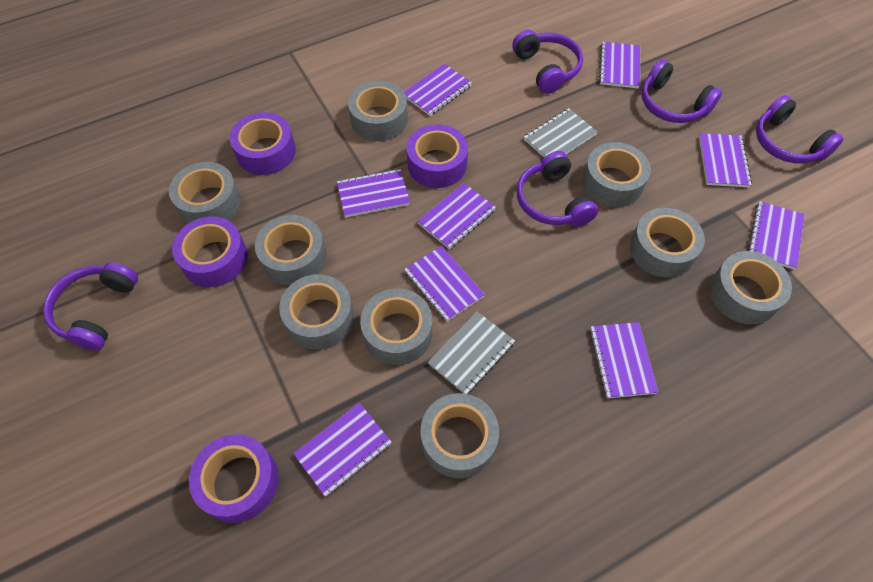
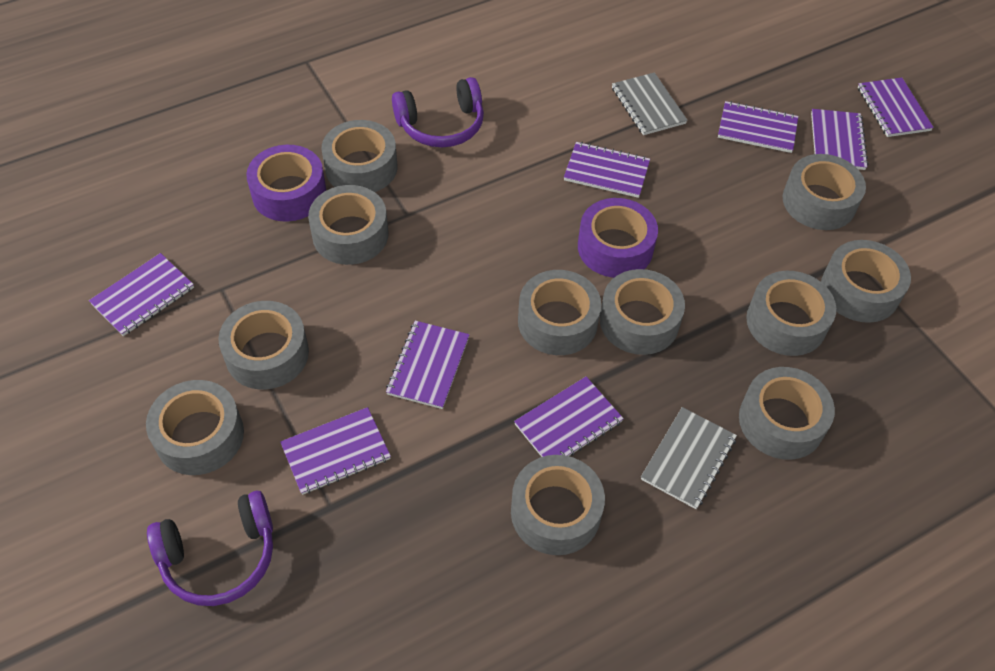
grey tape: 9 -> 11
purple headphones: 5 -> 2
purple notebook: 9 -> 8
purple tape: 4 -> 2

